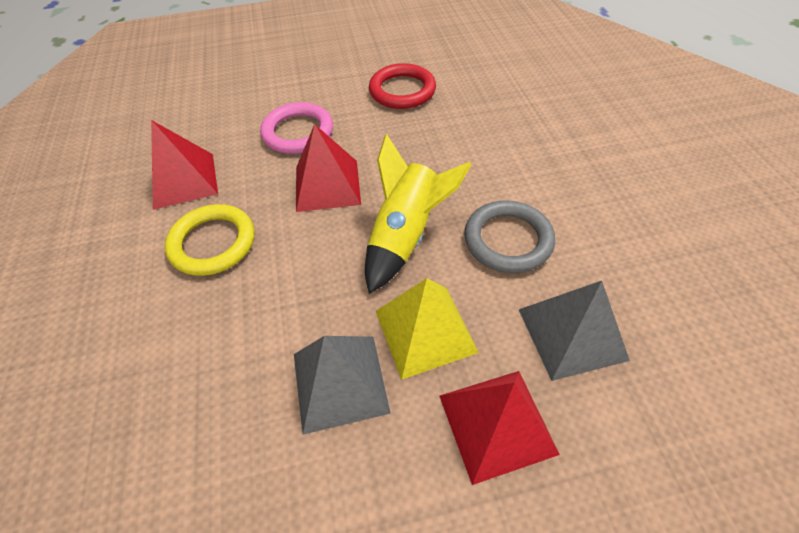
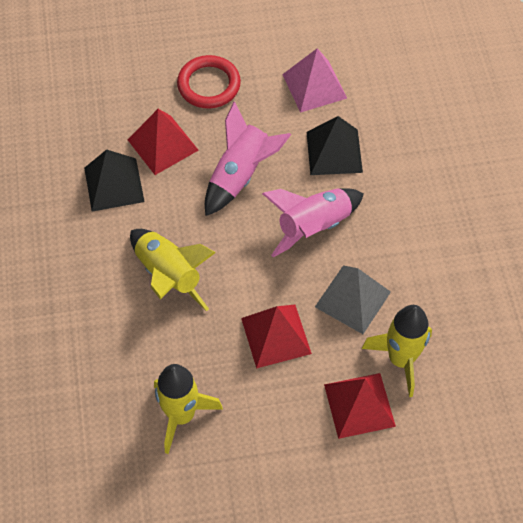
black pyramid: 0 -> 2
grey pyramid: 2 -> 1
grey ring: 1 -> 0
pink pyramid: 0 -> 1
pink ring: 1 -> 0
pink rocket: 0 -> 2
yellow pyramid: 1 -> 0
yellow ring: 1 -> 0
yellow rocket: 1 -> 3

